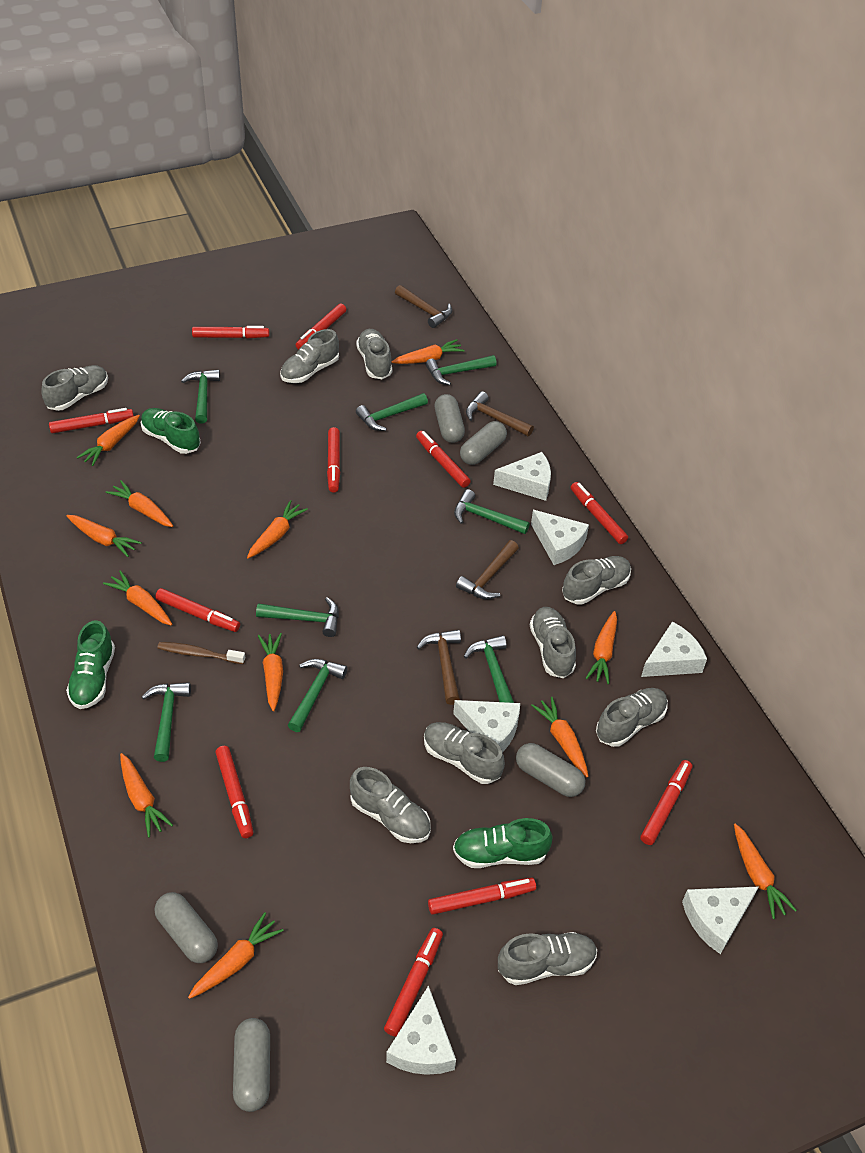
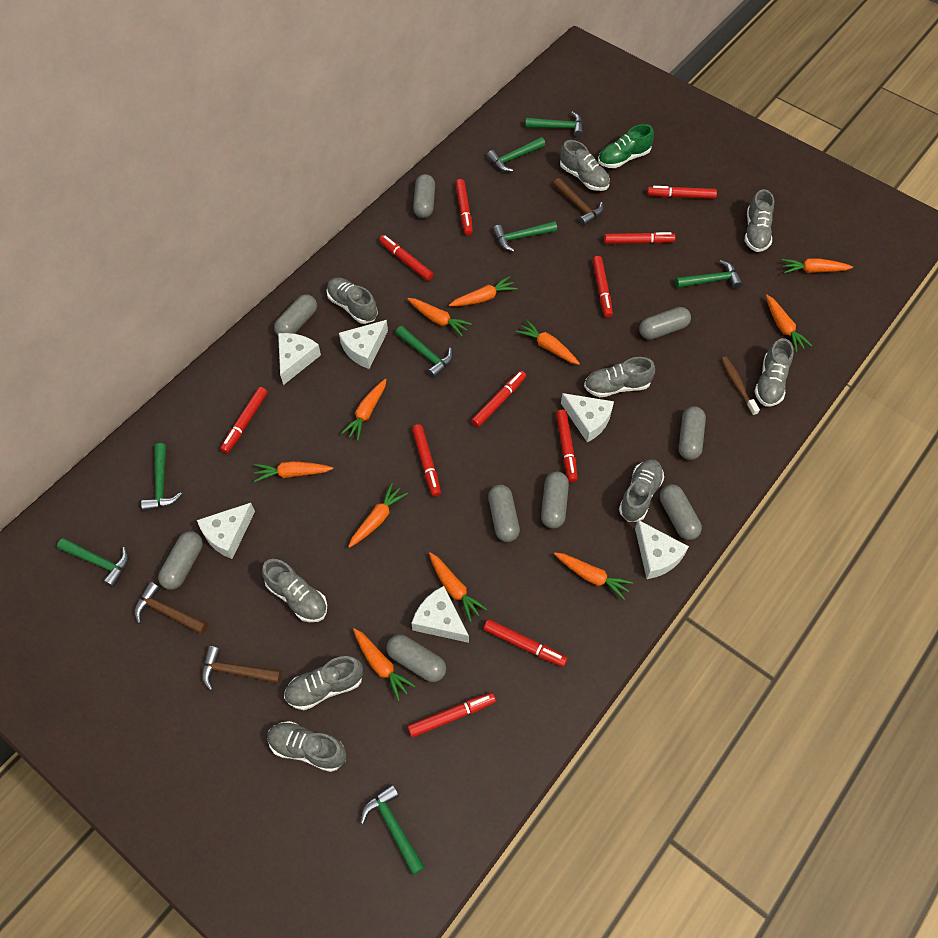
brown hammer: 4 -> 3
green shoe: 3 -> 1
grey capsule: 5 -> 9
orange carrot: 12 -> 11

